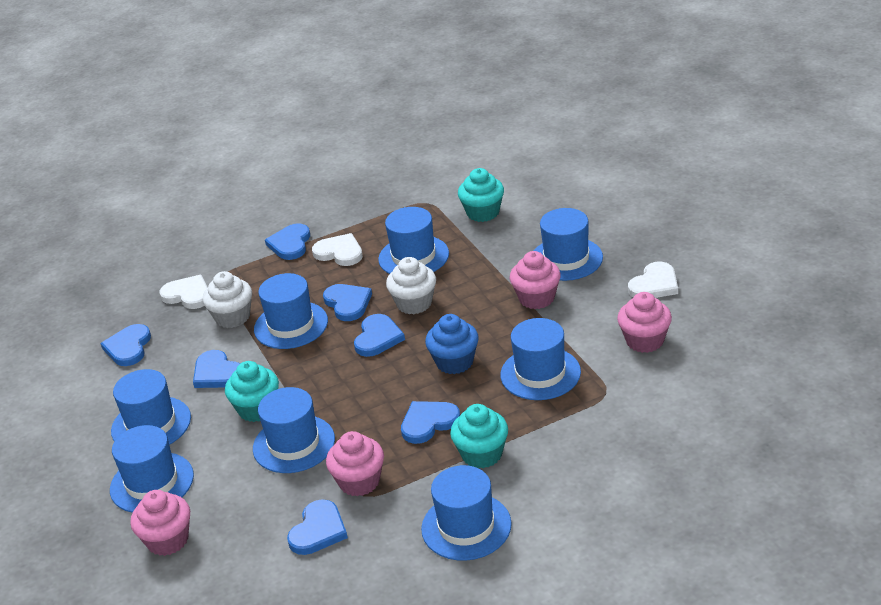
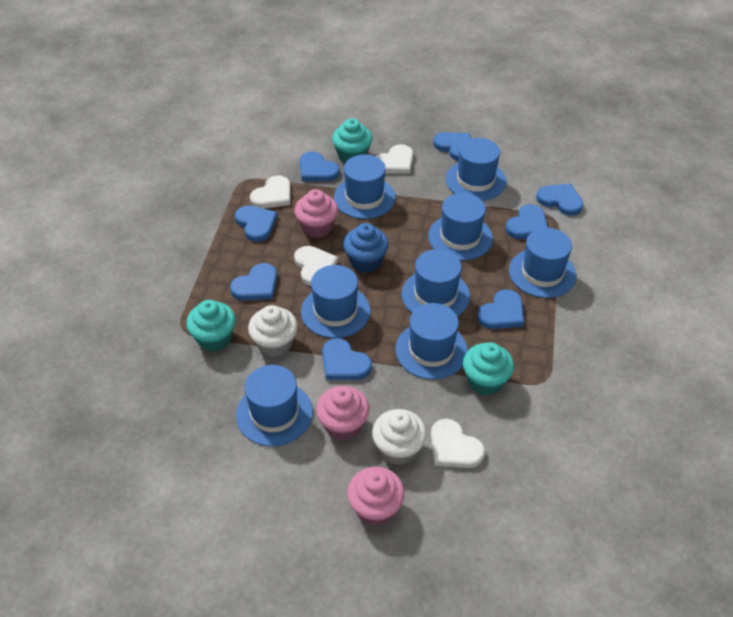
blue heart: 7 -> 8
pink cupcake: 4 -> 3
white heart: 3 -> 4

